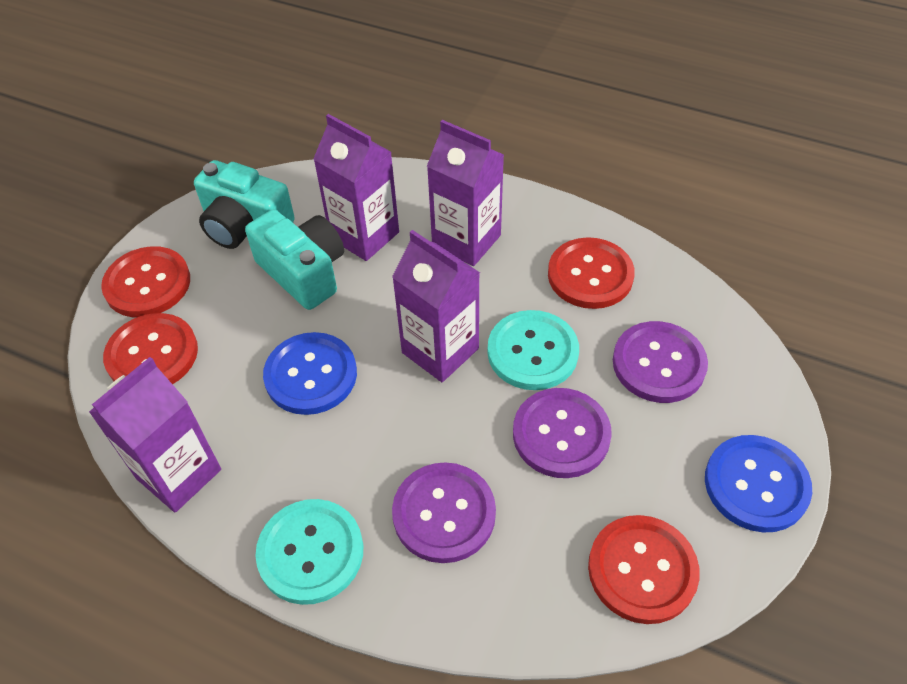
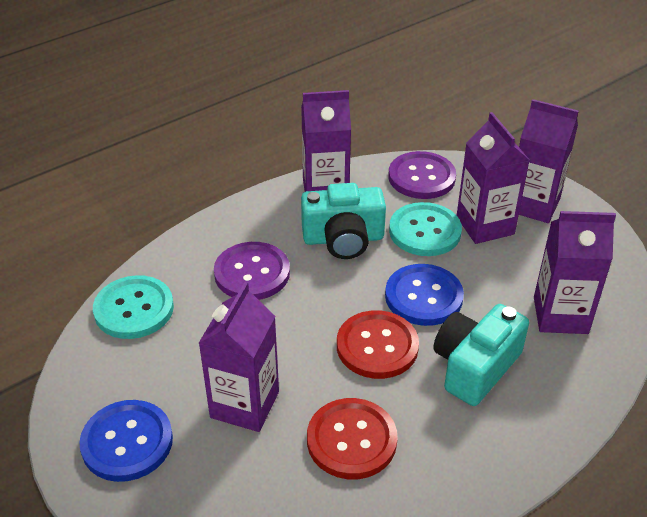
purple button: 3 -> 2
purple carton: 4 -> 5
red button: 4 -> 2

